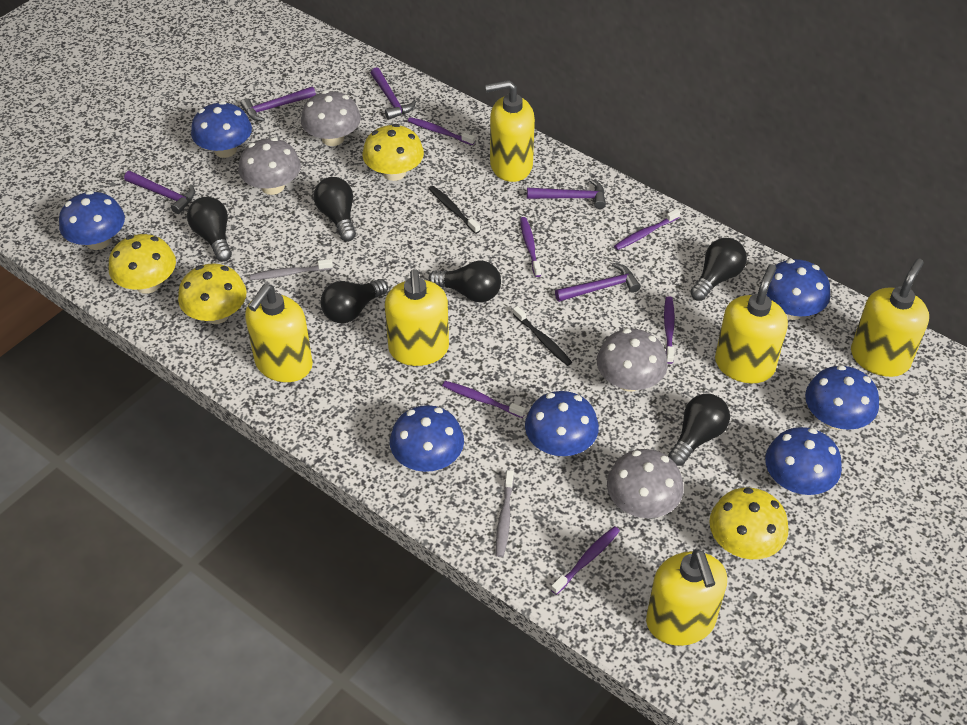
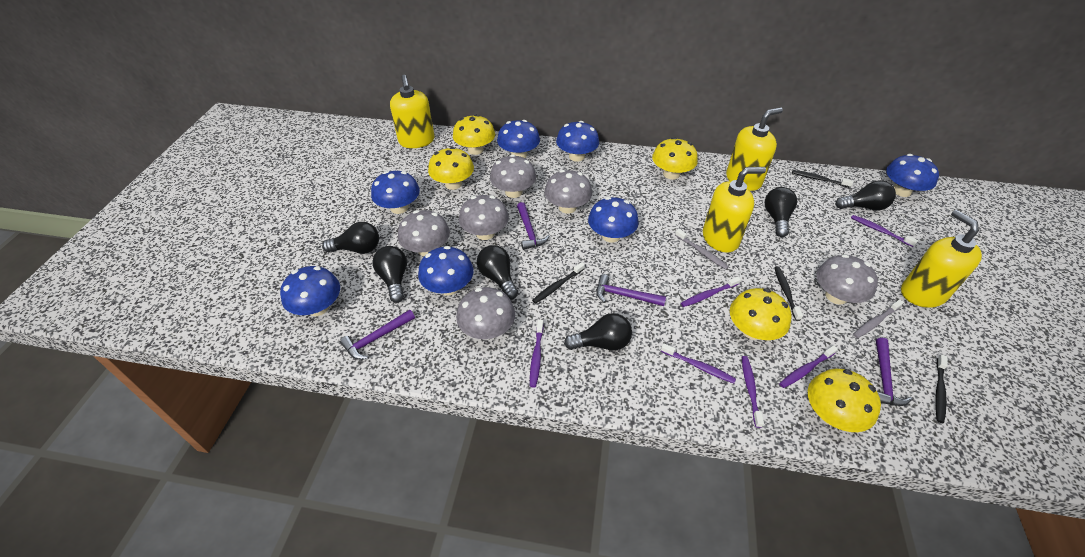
black toothbrush: 2 -> 4
grey mushroom: 4 -> 6
purple hammer: 5 -> 4
yellow mushroom: 4 -> 5
yellow soap dispenser: 6 -> 4

